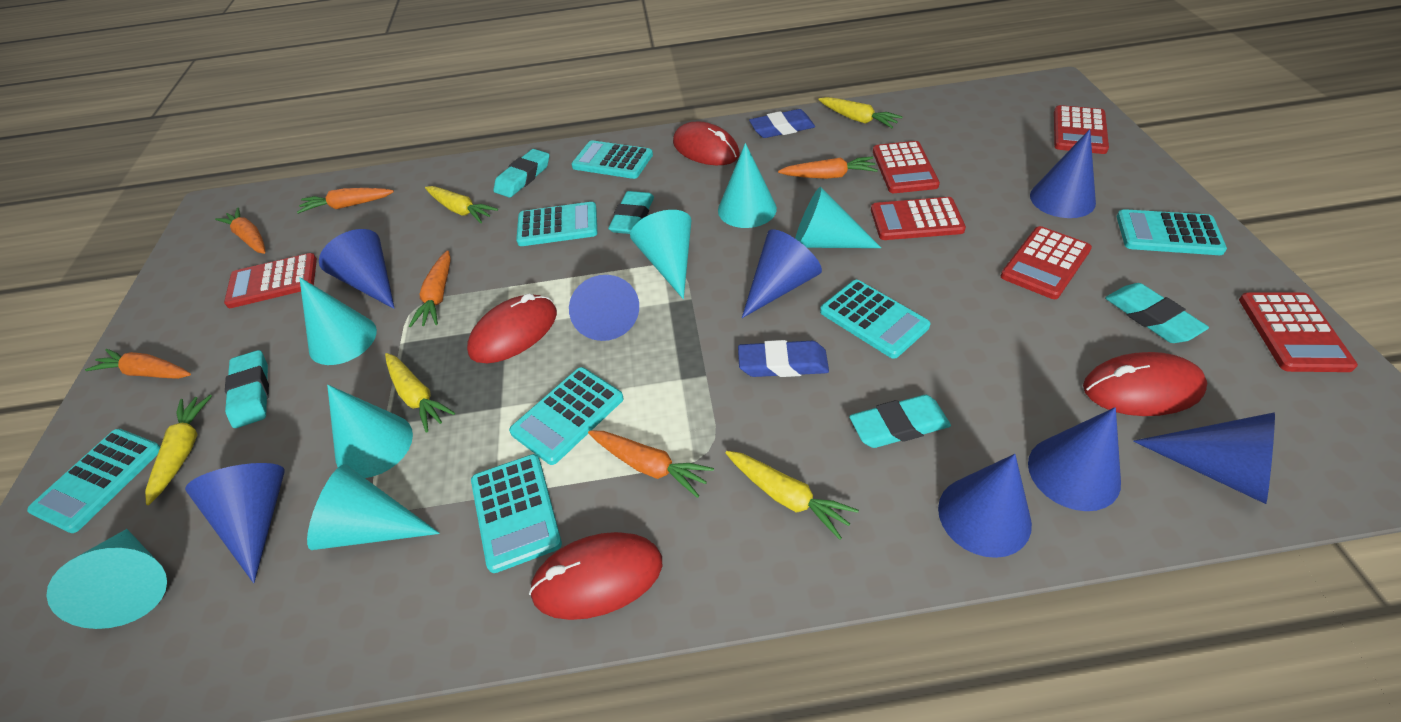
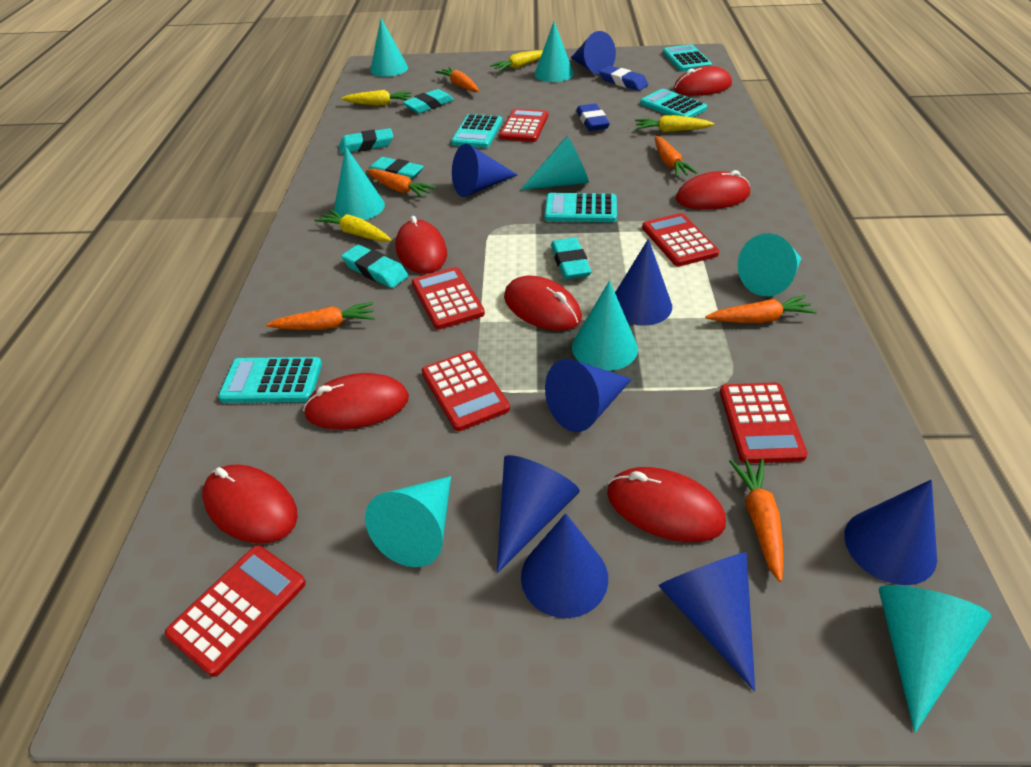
red mouse: 4 -> 7
turquoise calculator: 7 -> 5
turquoise cone: 7 -> 8
yellow carrot: 5 -> 4

